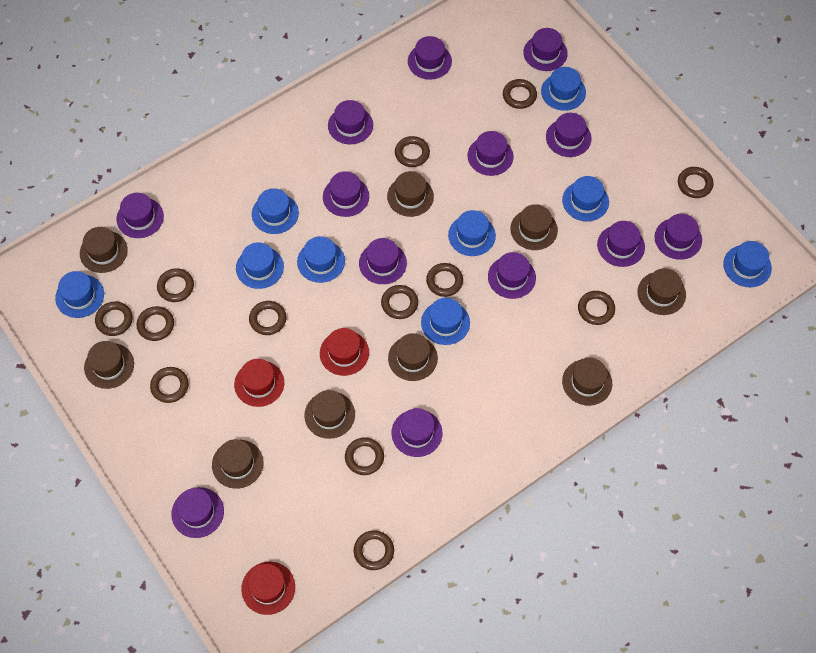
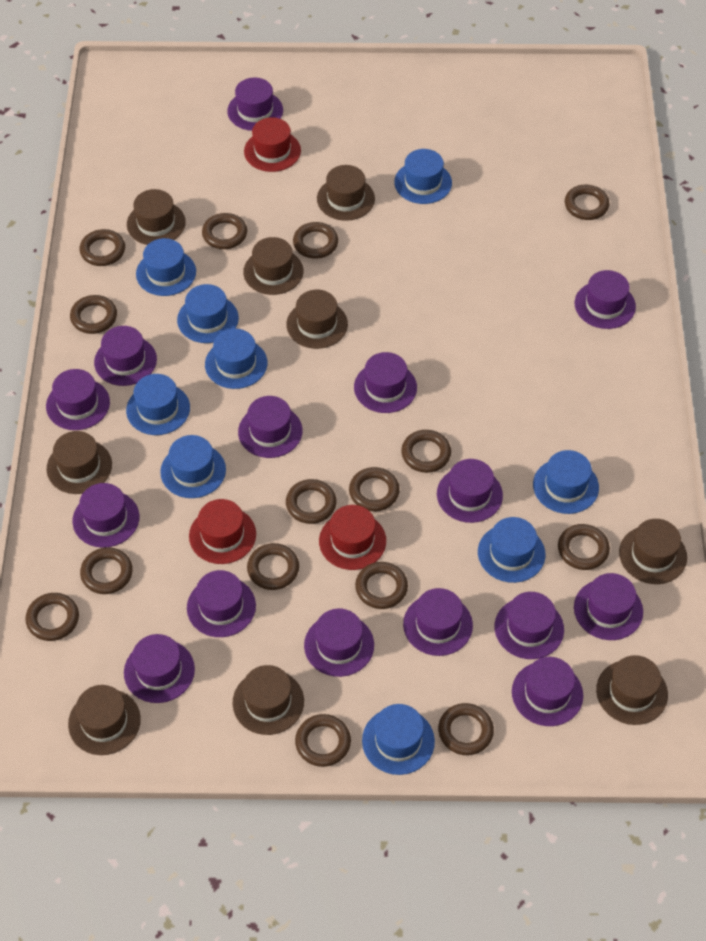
brown ring: 13 -> 15
purple hat: 13 -> 15

